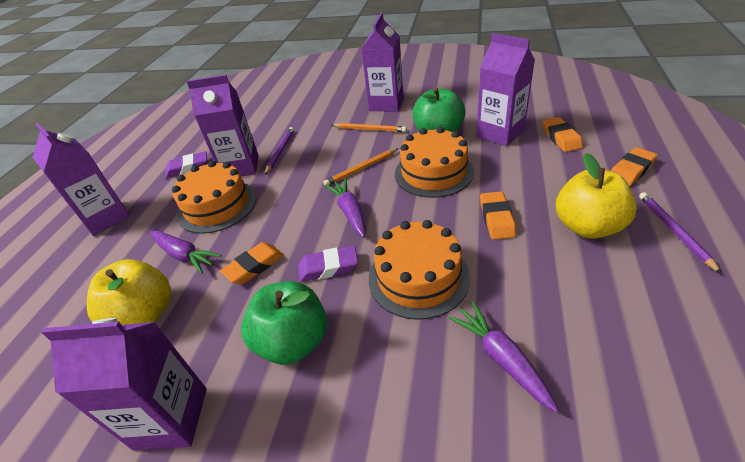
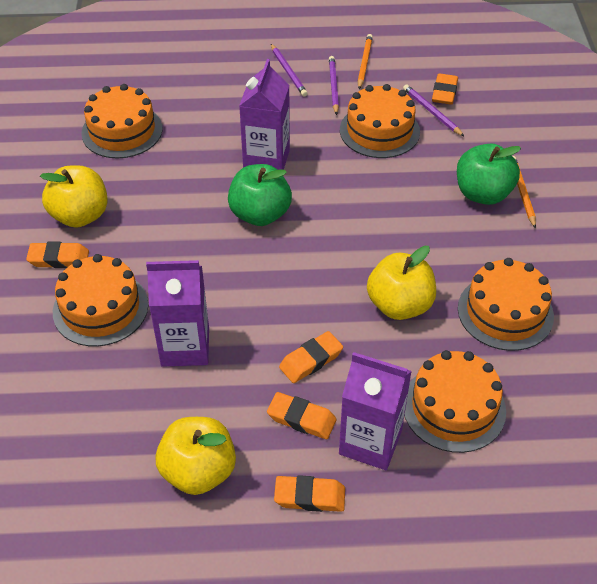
orange cake: 3 -> 5
orange eraser: 4 -> 5
purple carrot: 3 -> 0
purple carton: 5 -> 3
purple eraser: 2 -> 0
purple pencil: 2 -> 3
yellow apple: 2 -> 3

